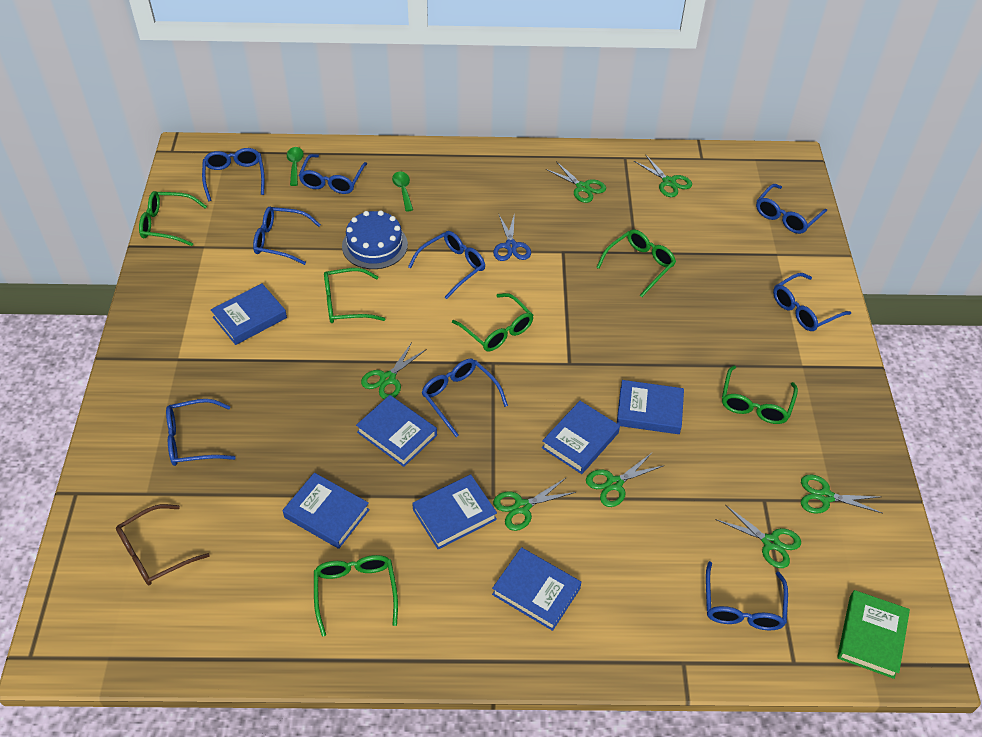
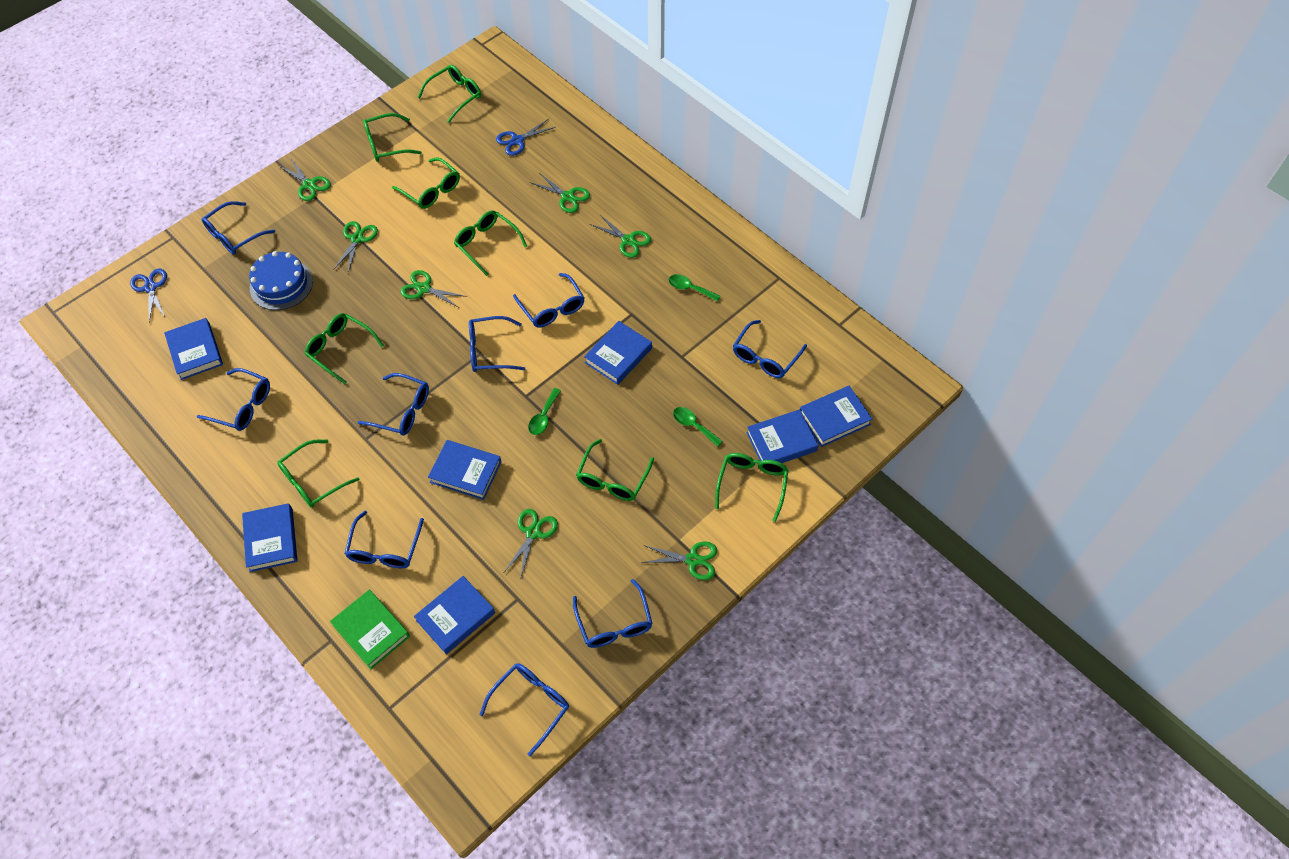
blue scissors: 1 -> 2
brown glasses: 1 -> 0
green glasses: 6 -> 8
green spoon: 2 -> 3

